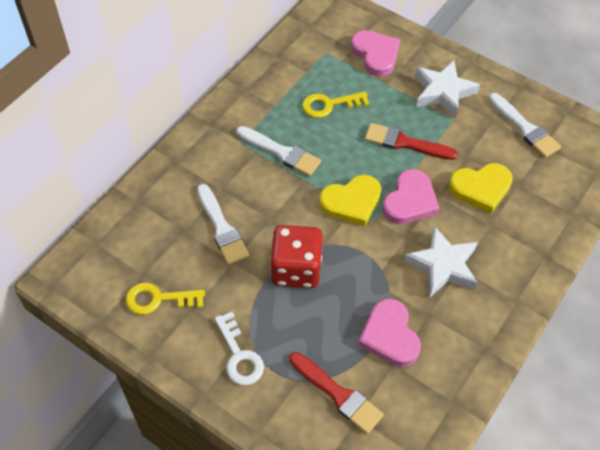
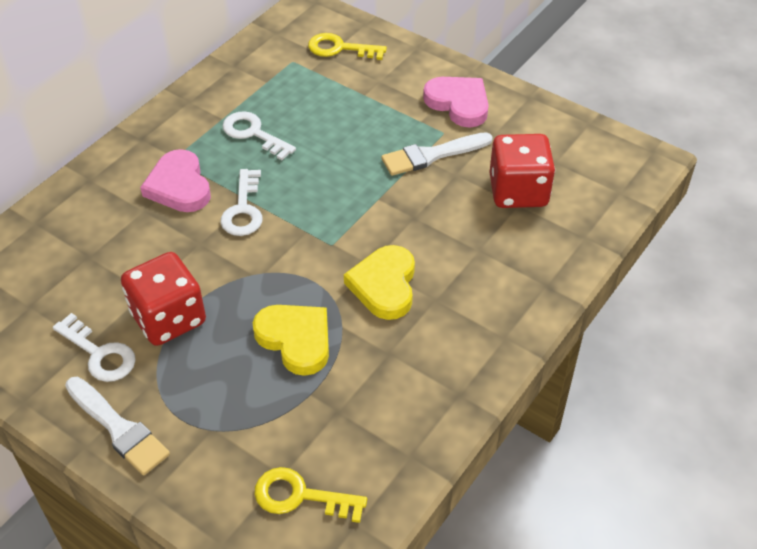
pink heart: 3 -> 2
red brush: 2 -> 0
red dice: 1 -> 2
white brush: 3 -> 2
white key: 1 -> 3
white star: 2 -> 0

